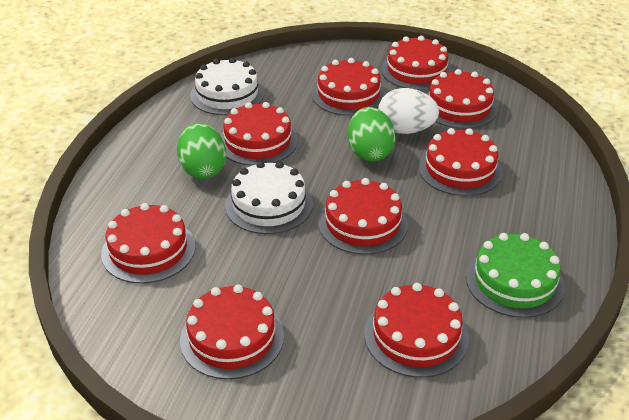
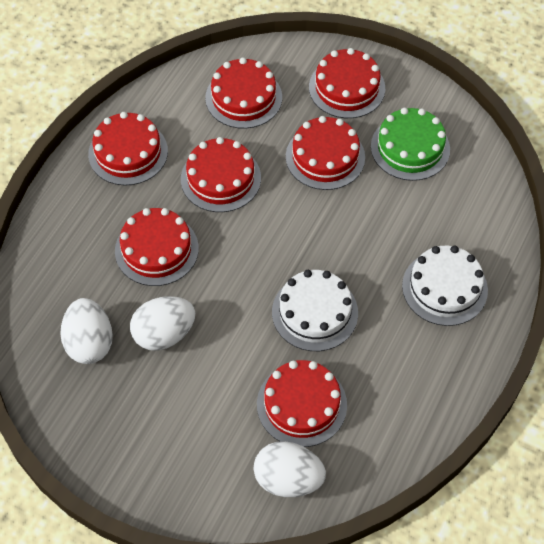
green egg: 2 -> 0
red cake: 9 -> 7
white egg: 1 -> 3

